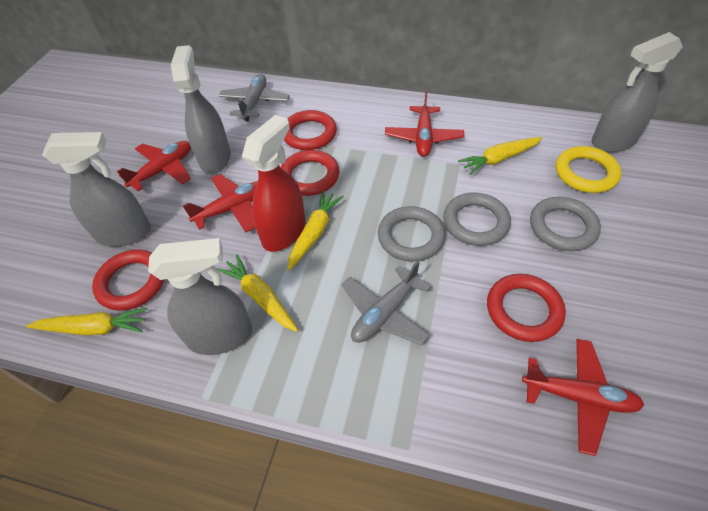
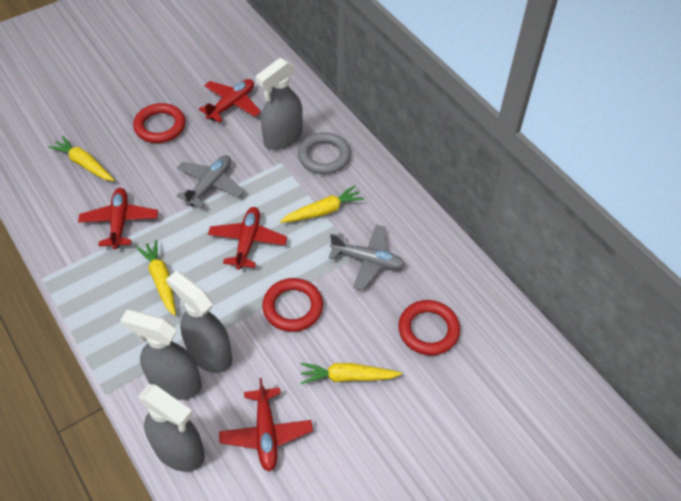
grey ring: 3 -> 1
red ring: 4 -> 3
red spray bottle: 1 -> 0
yellow ring: 1 -> 0

